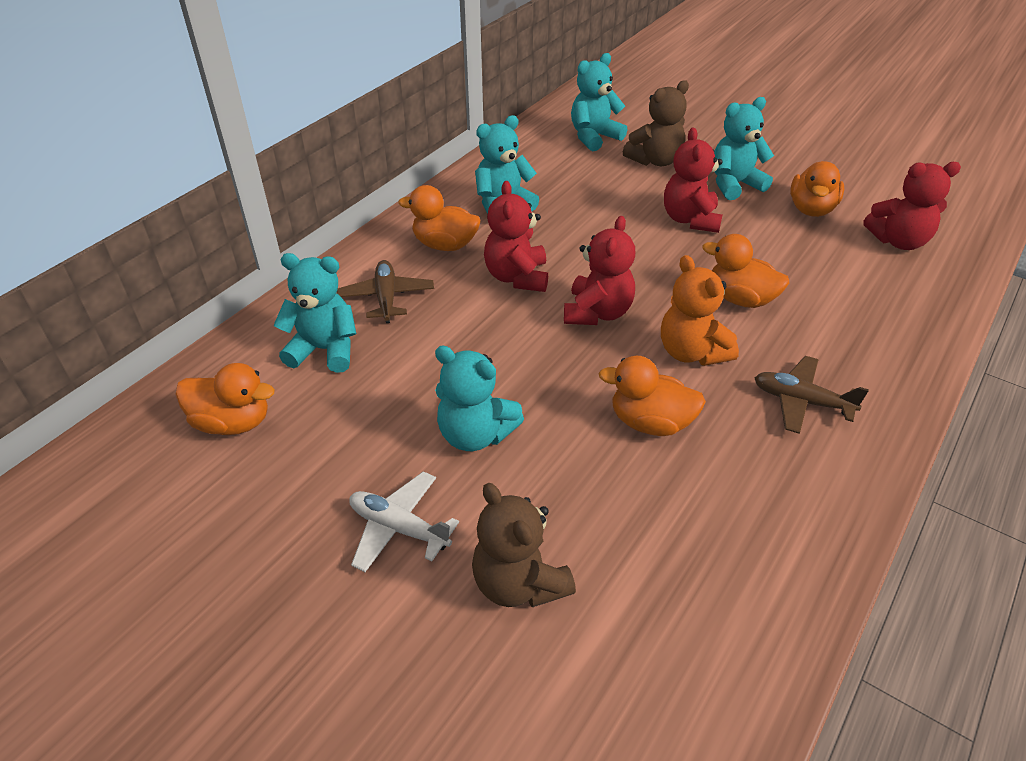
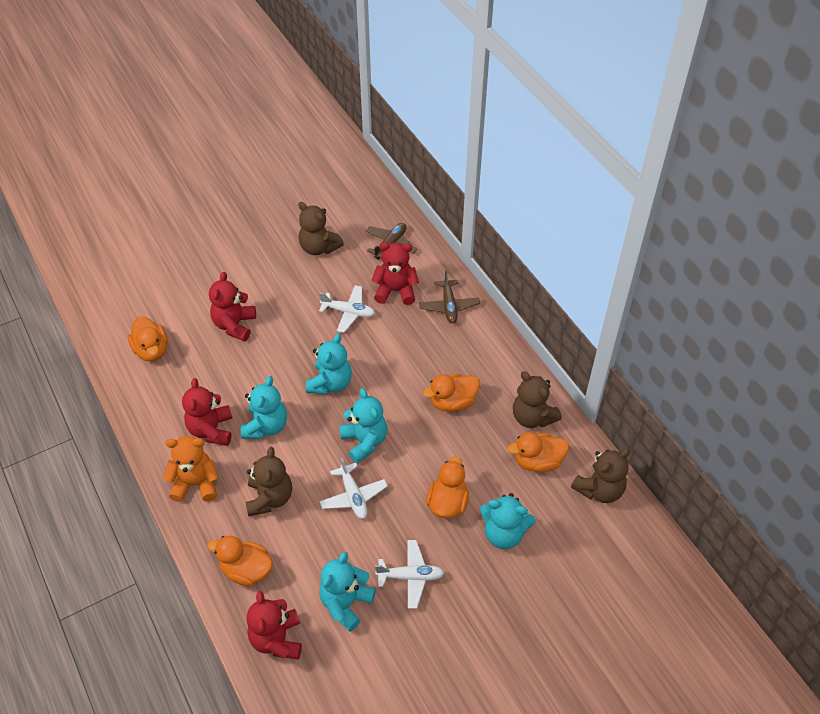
brown teddy bear: 2 -> 4
white plane: 1 -> 3

